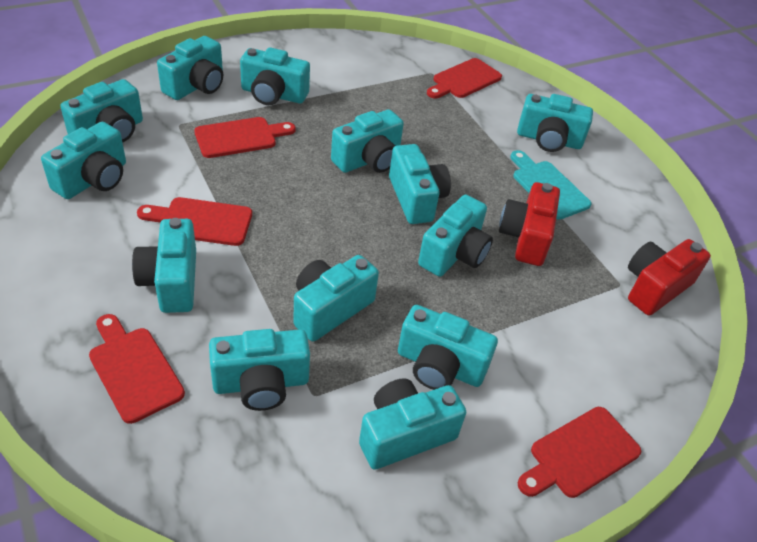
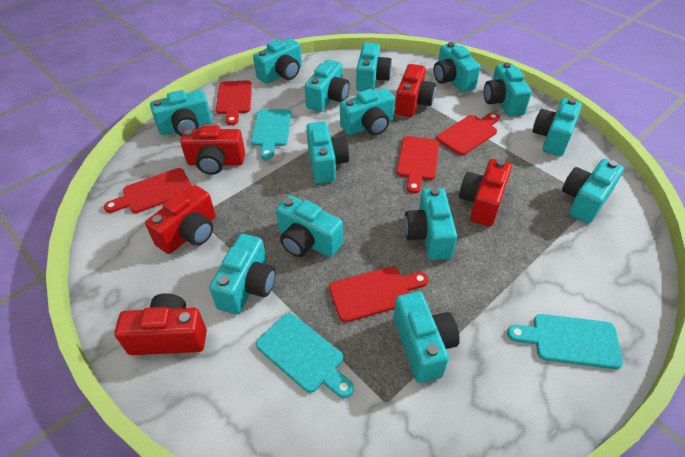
red camera: 2 -> 5
turquoise camera: 13 -> 14
turquoise cutting board: 1 -> 3

